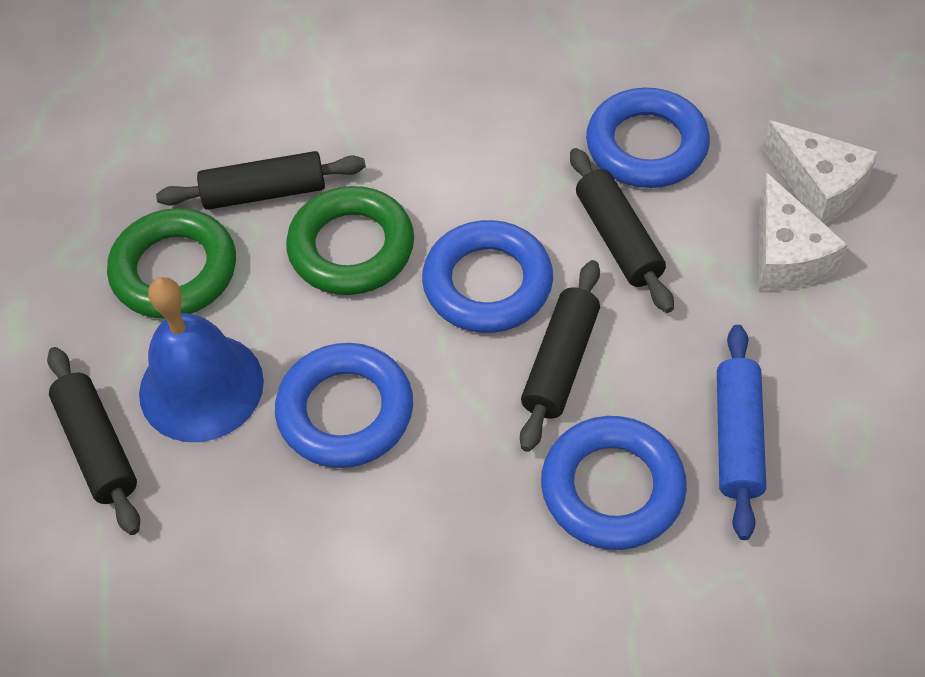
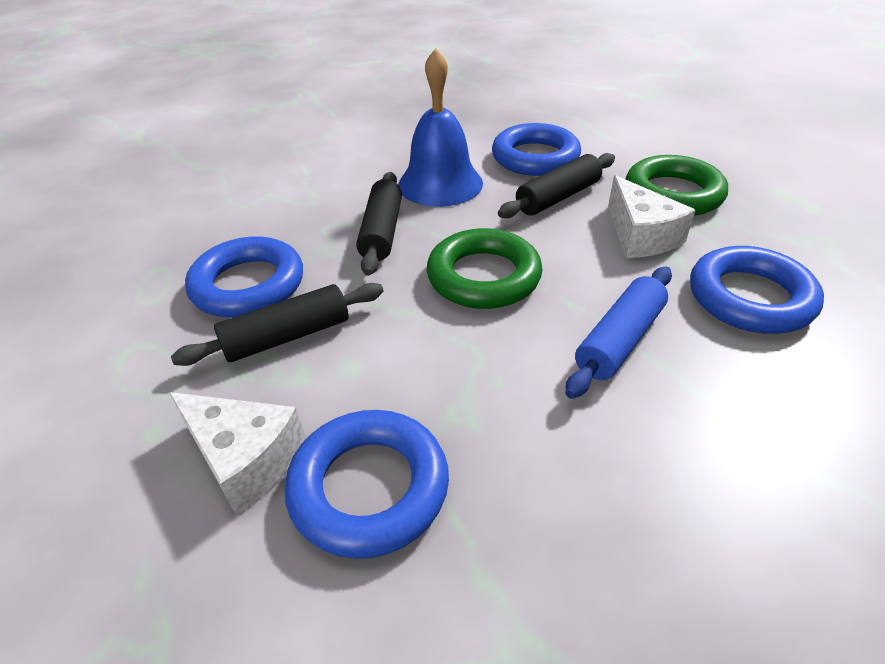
black rolling pin: 4 -> 3

